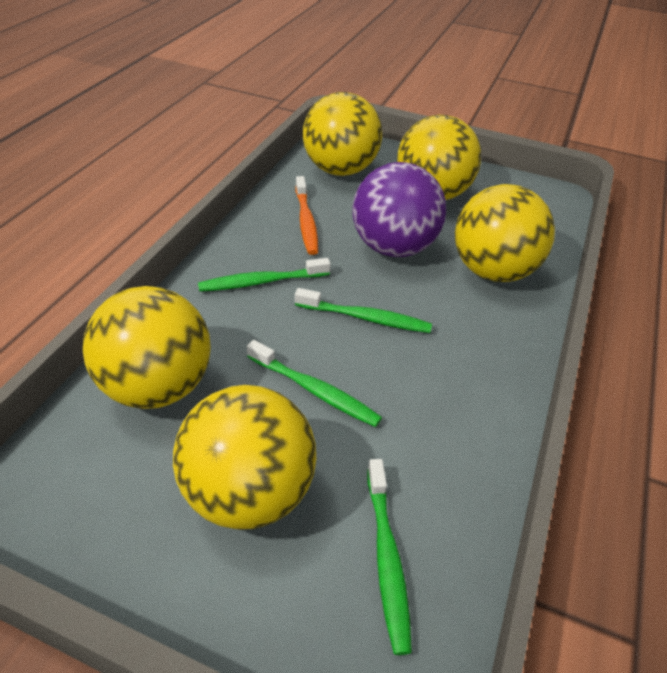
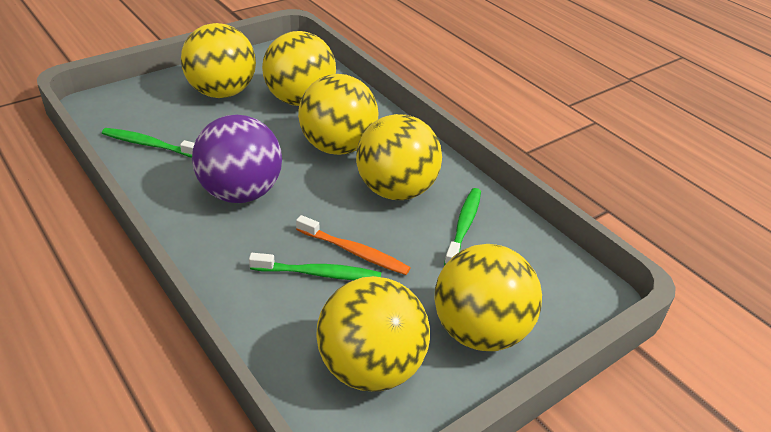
green toothbrush: 4 -> 3
yellow ball: 5 -> 6

